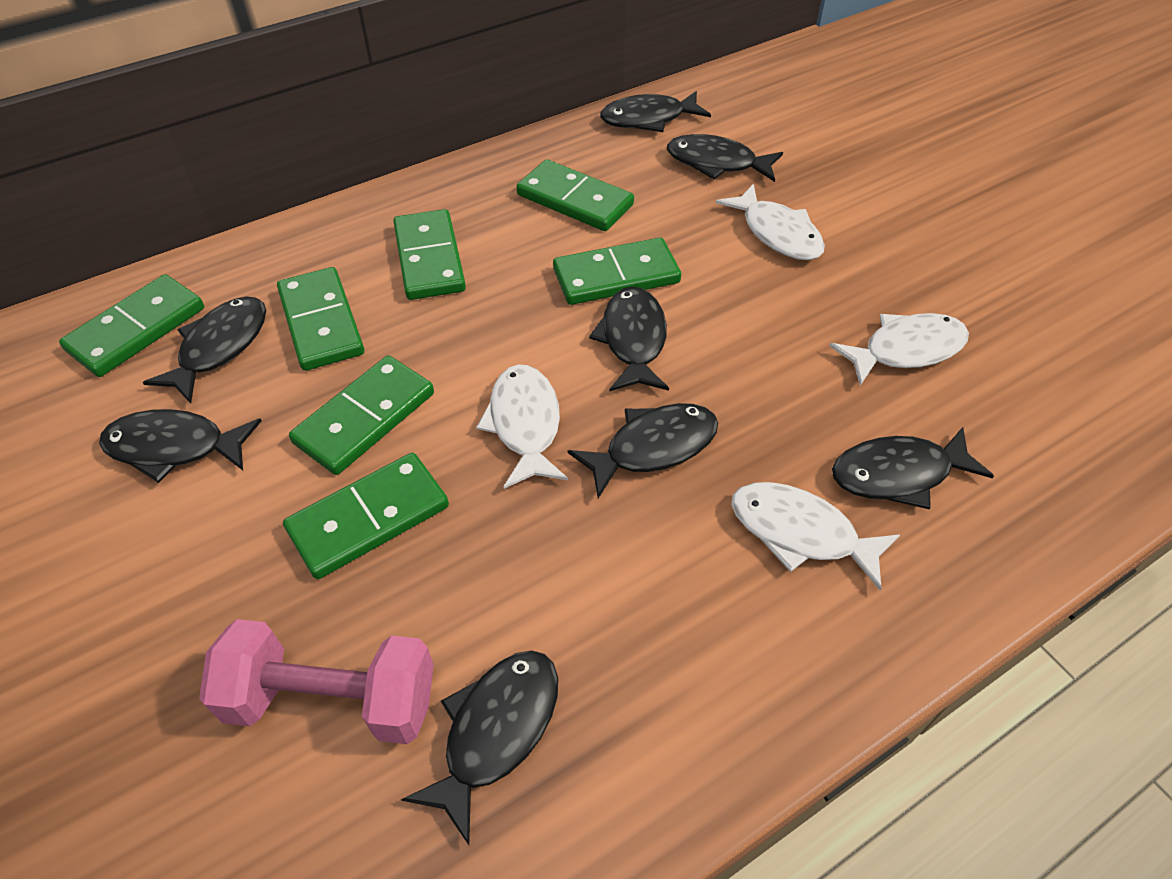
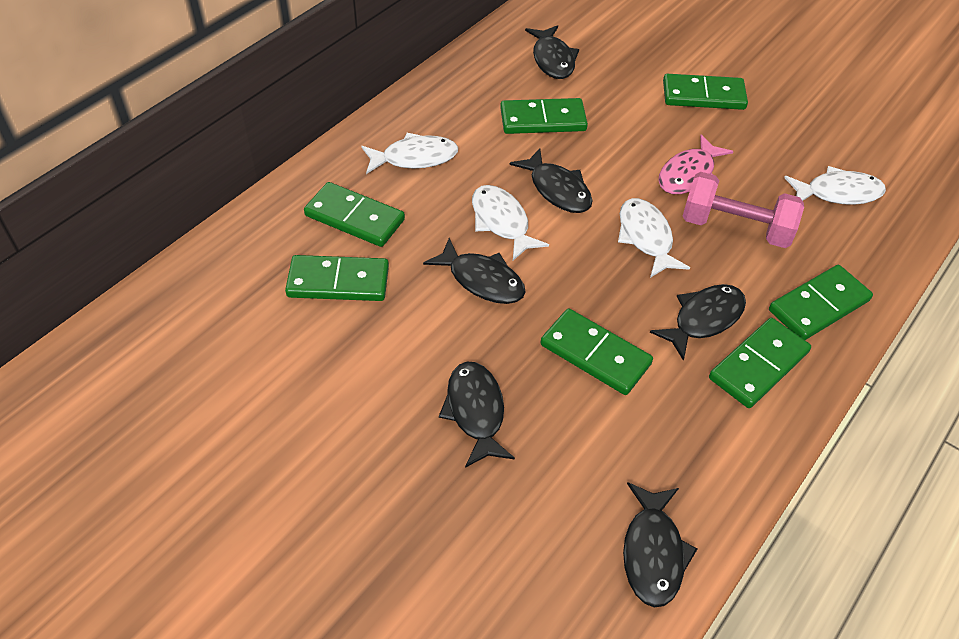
black fish: 8 -> 6
pink fish: 0 -> 1

